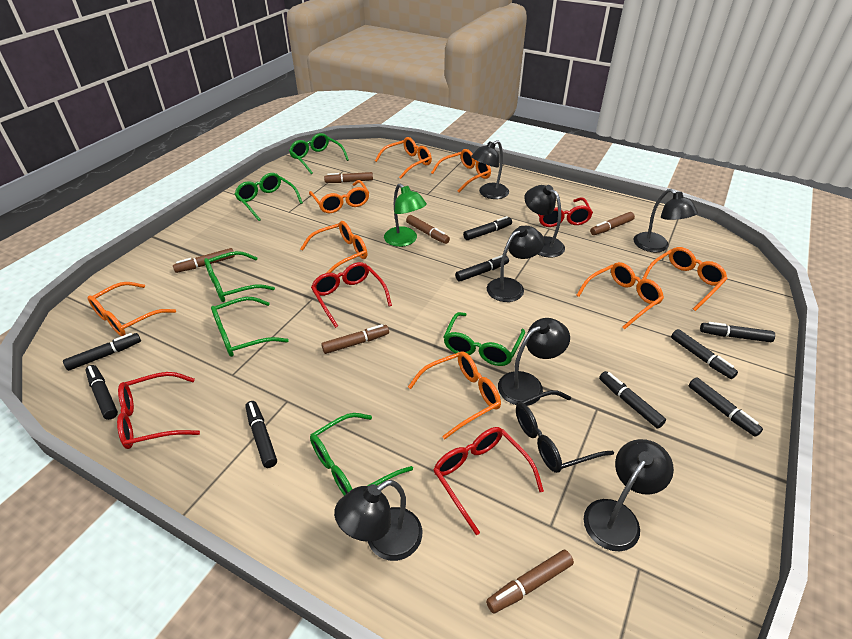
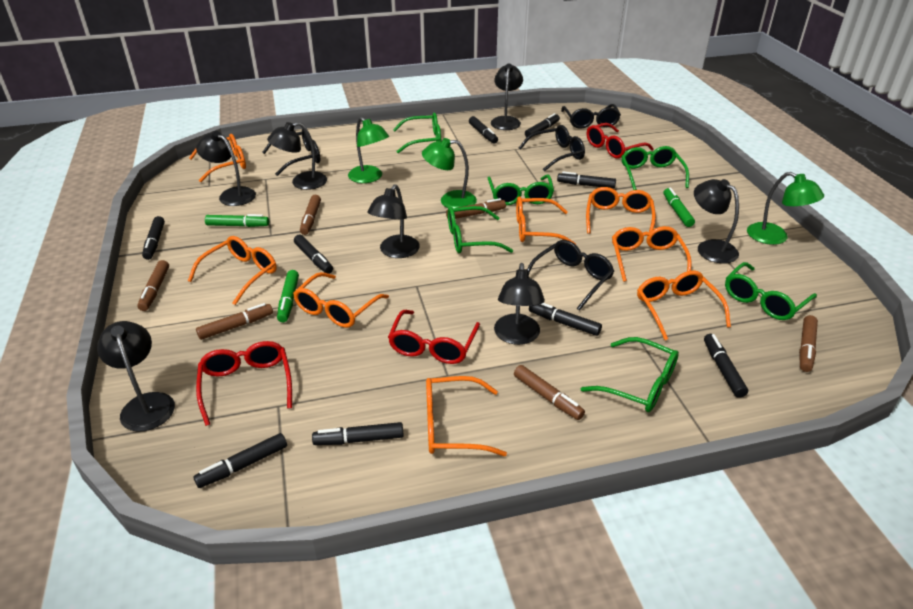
black glasses: 1 -> 4
green lamp: 1 -> 3
green marker: 0 -> 3
red glasses: 4 -> 3

